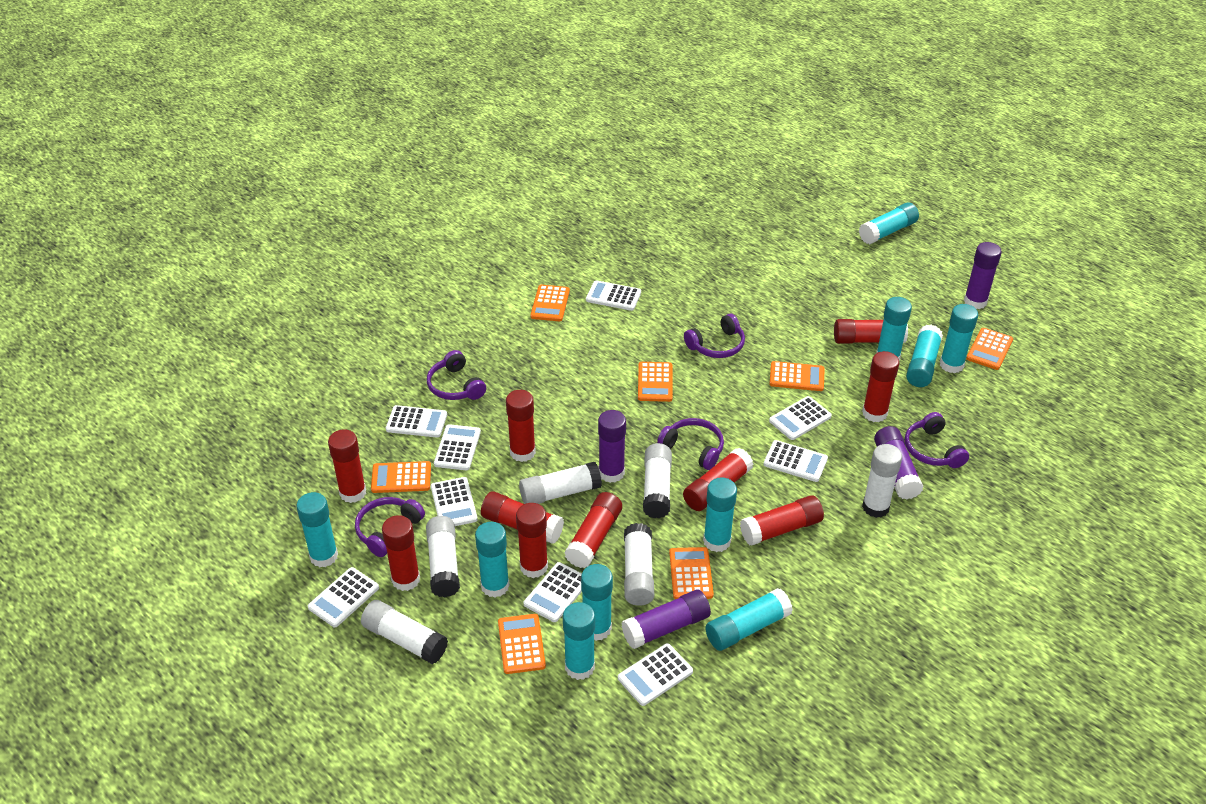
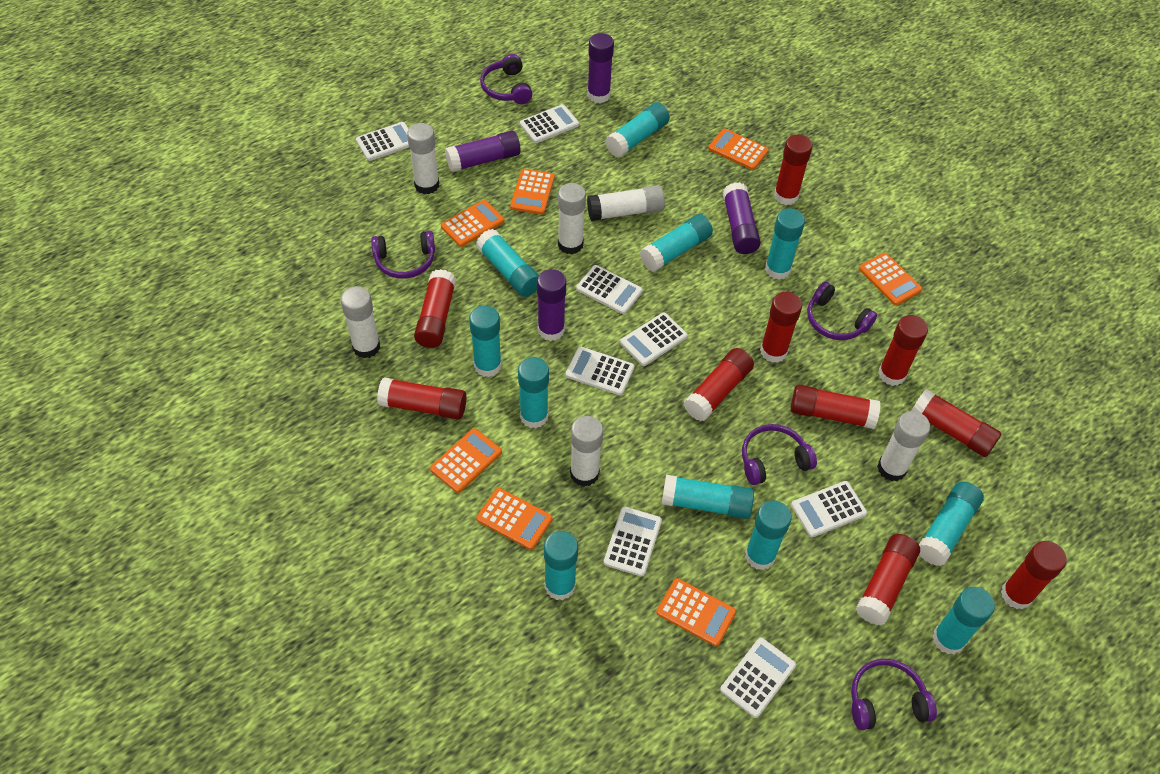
turquoise glue stick: 10 -> 11
white calculator: 9 -> 8

